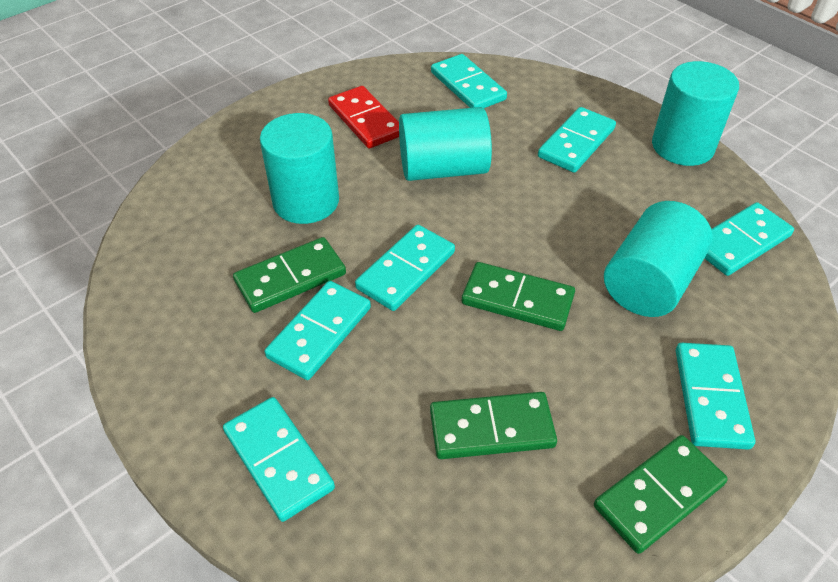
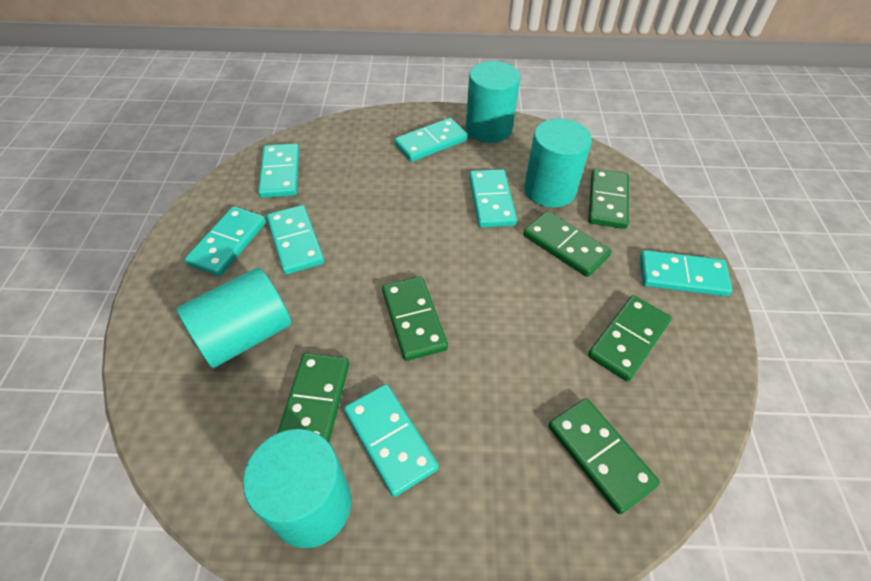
green domino: 4 -> 6
red domino: 1 -> 0

